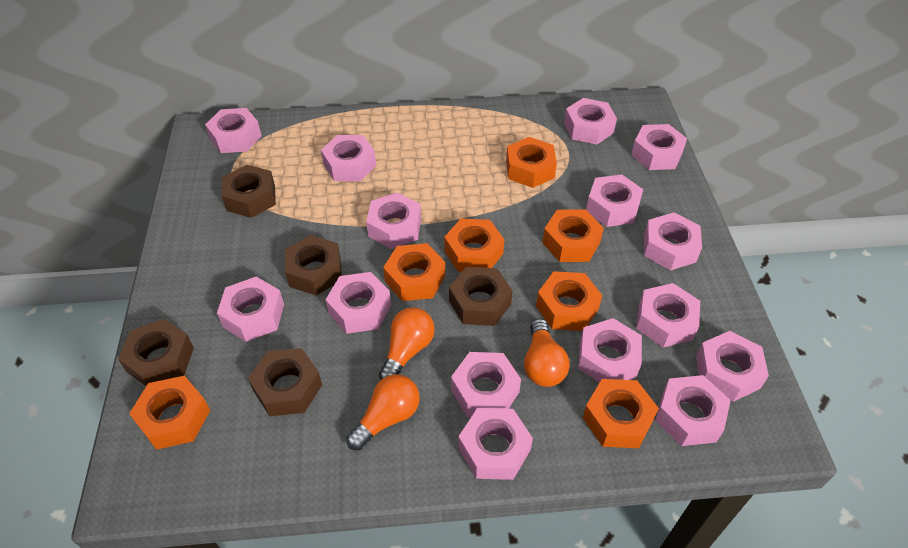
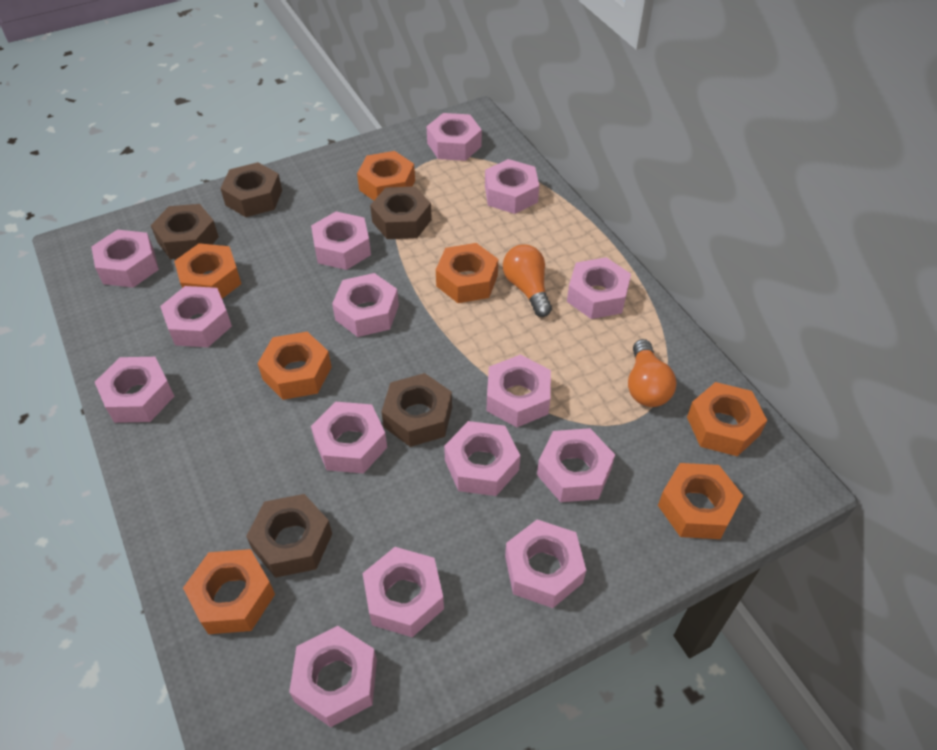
orange light bulb: 3 -> 2

